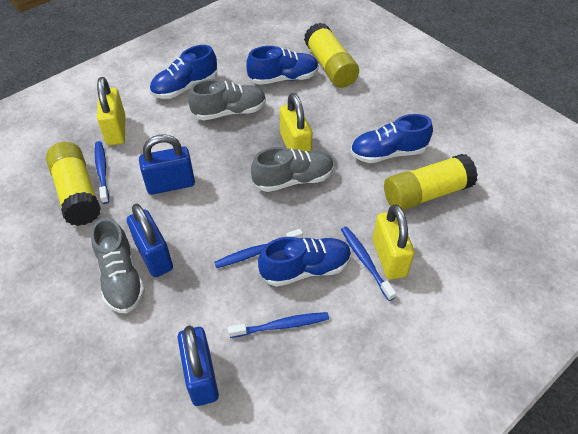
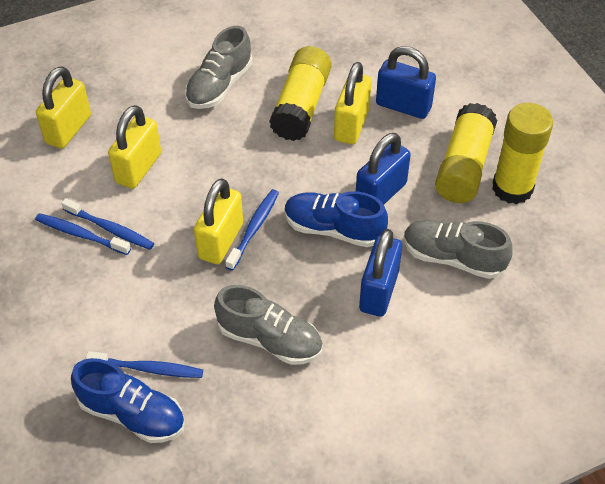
blue shoe: 4 -> 2
yellow padlock: 3 -> 4

